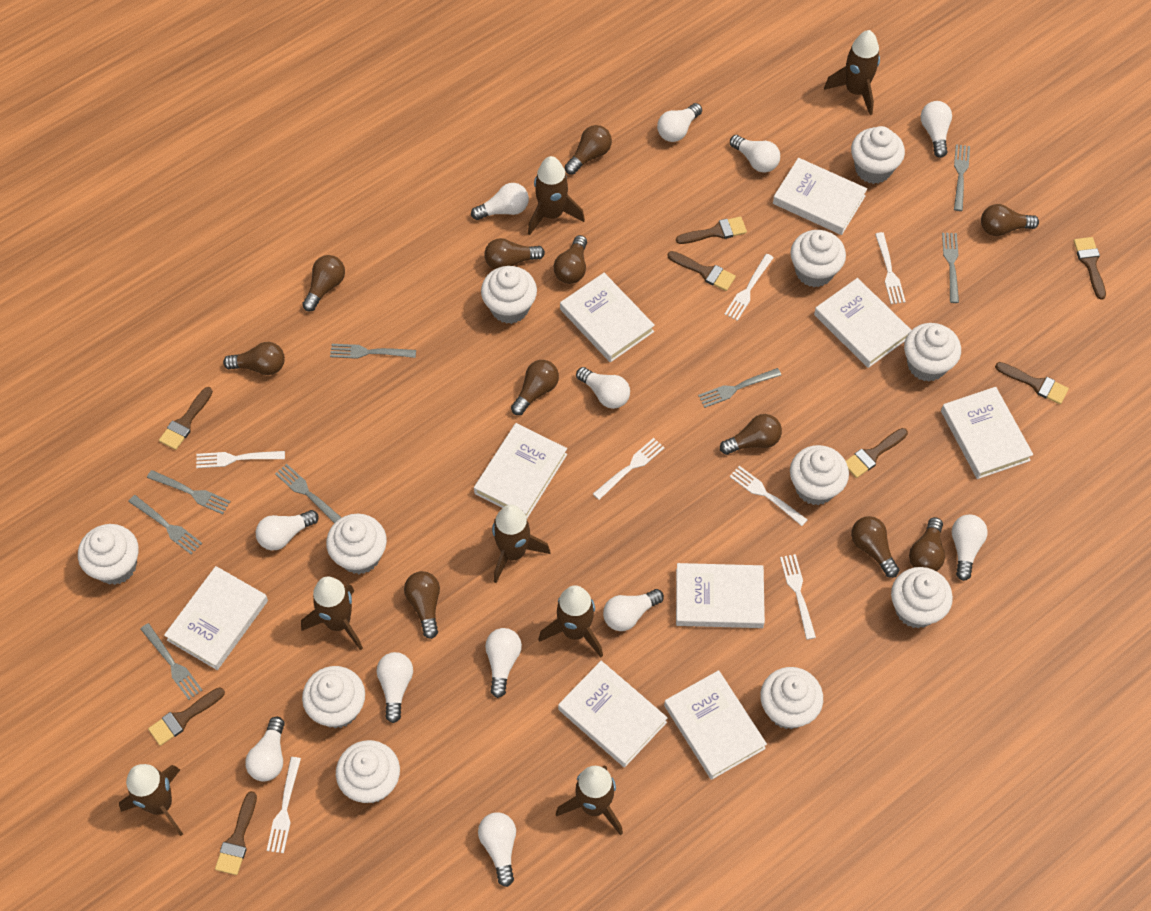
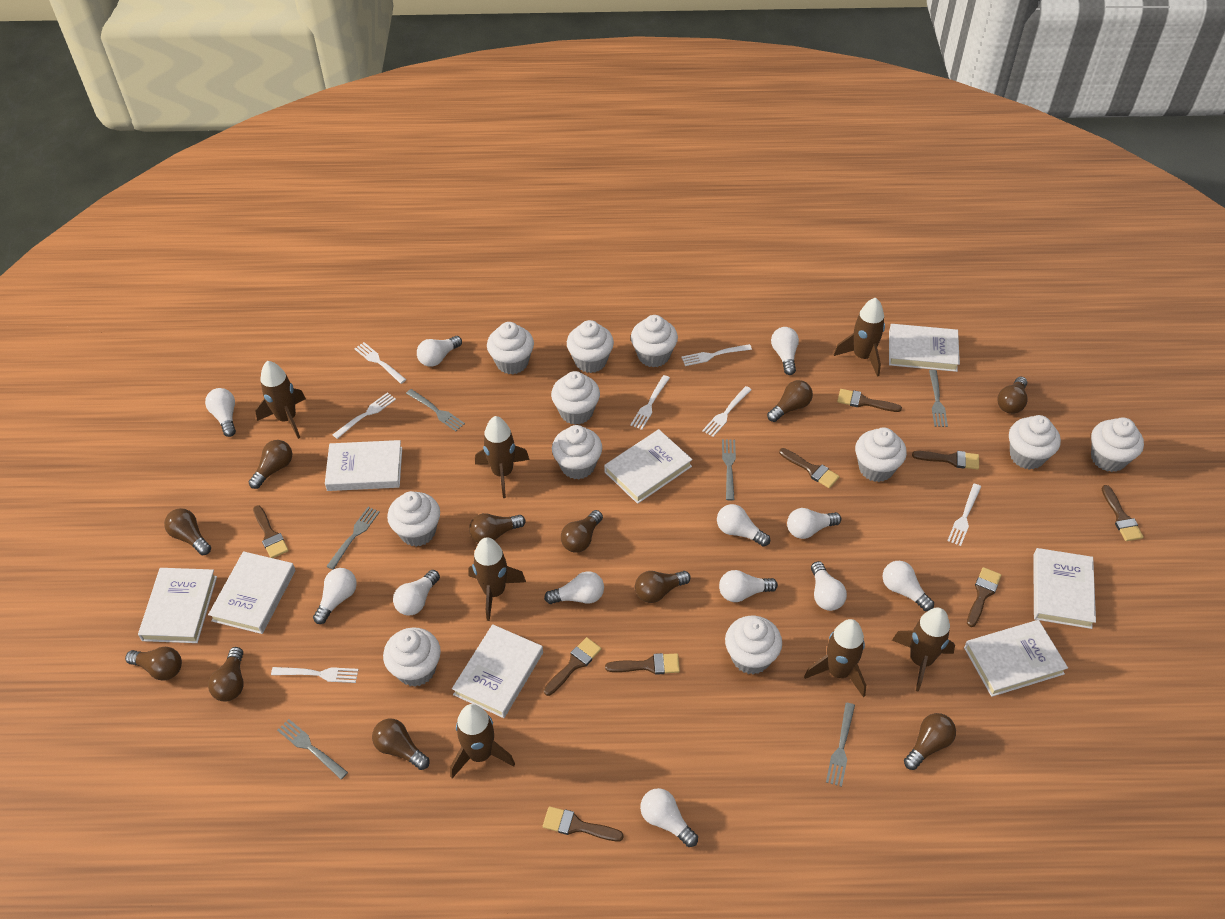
brown brush: 8 -> 9
grey fork: 8 -> 6
white book: 9 -> 8

